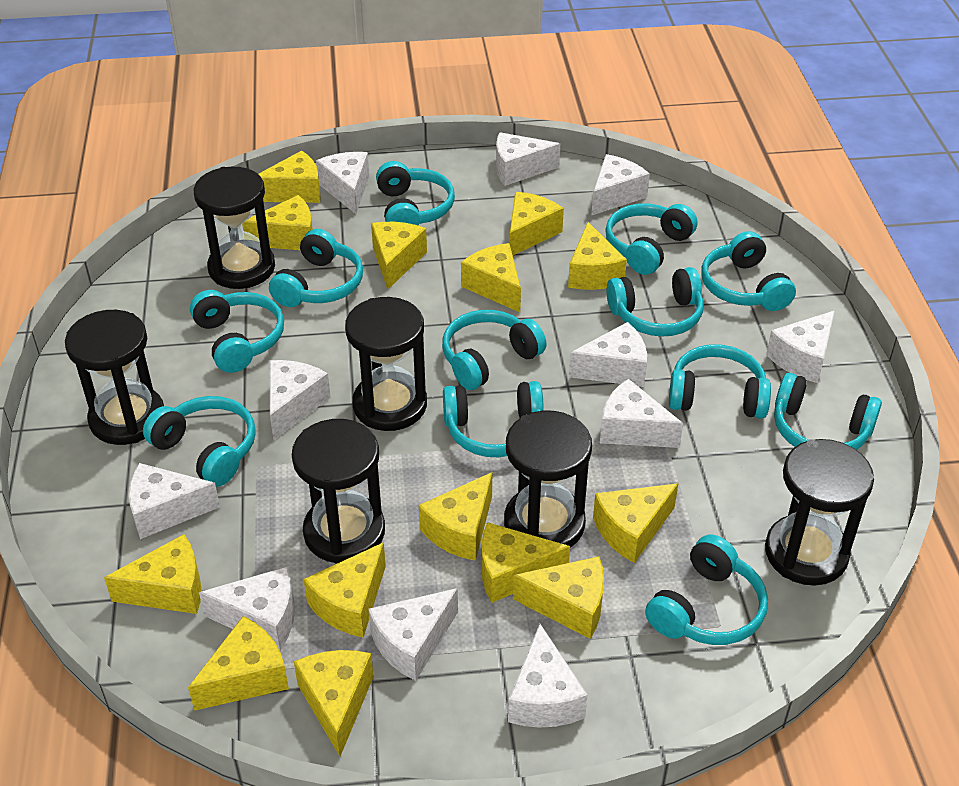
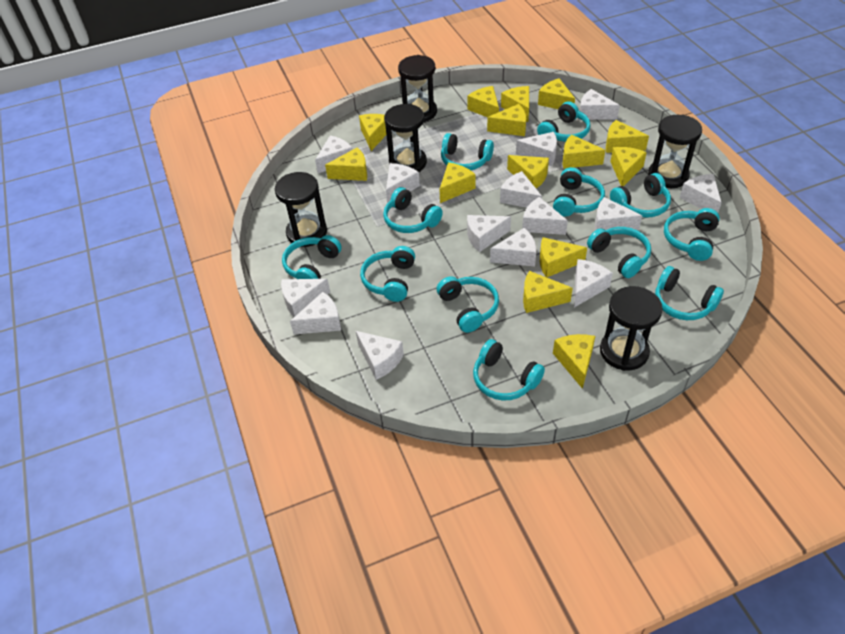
black hourglass: 6 -> 5
white cheese: 11 -> 14

